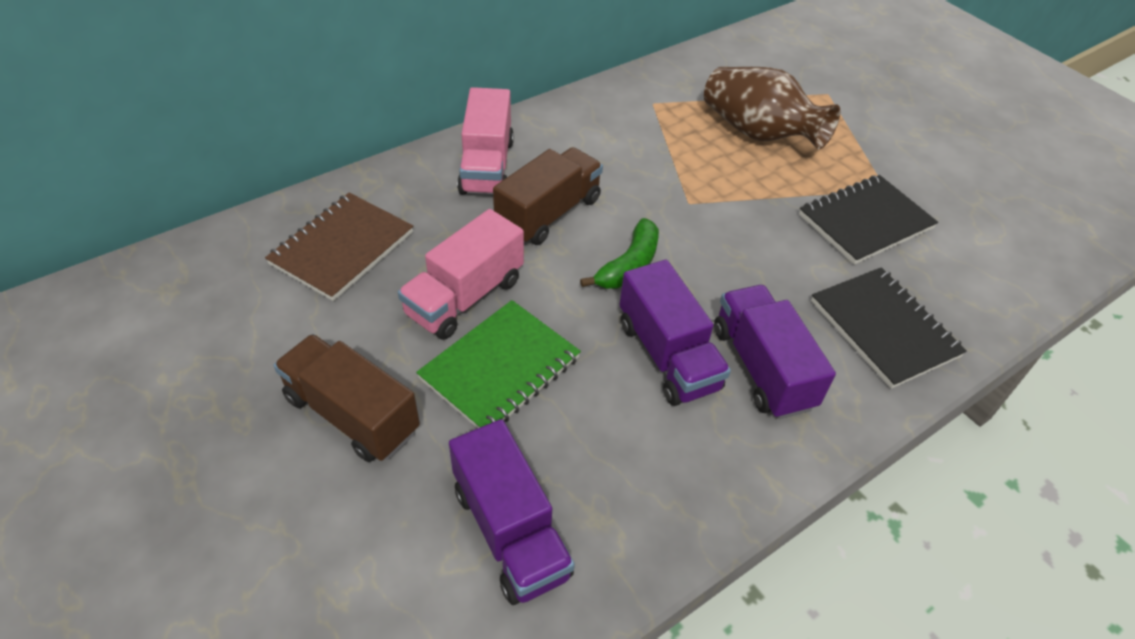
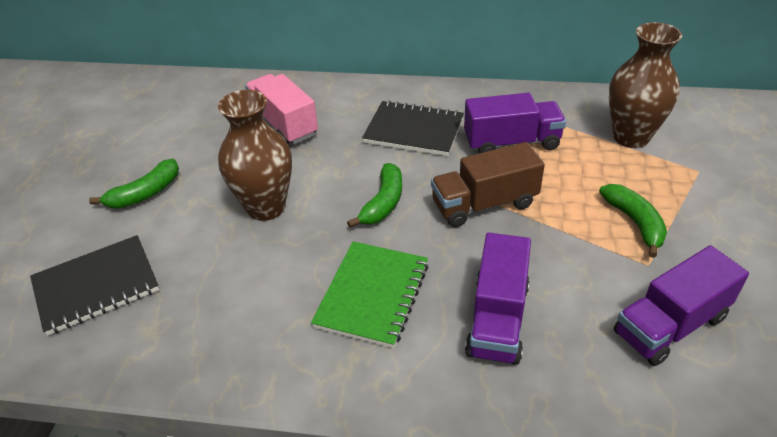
brown notebook: 1 -> 0
brown truck: 2 -> 1
brown vase: 1 -> 2
green banana: 1 -> 3
pink truck: 2 -> 1

